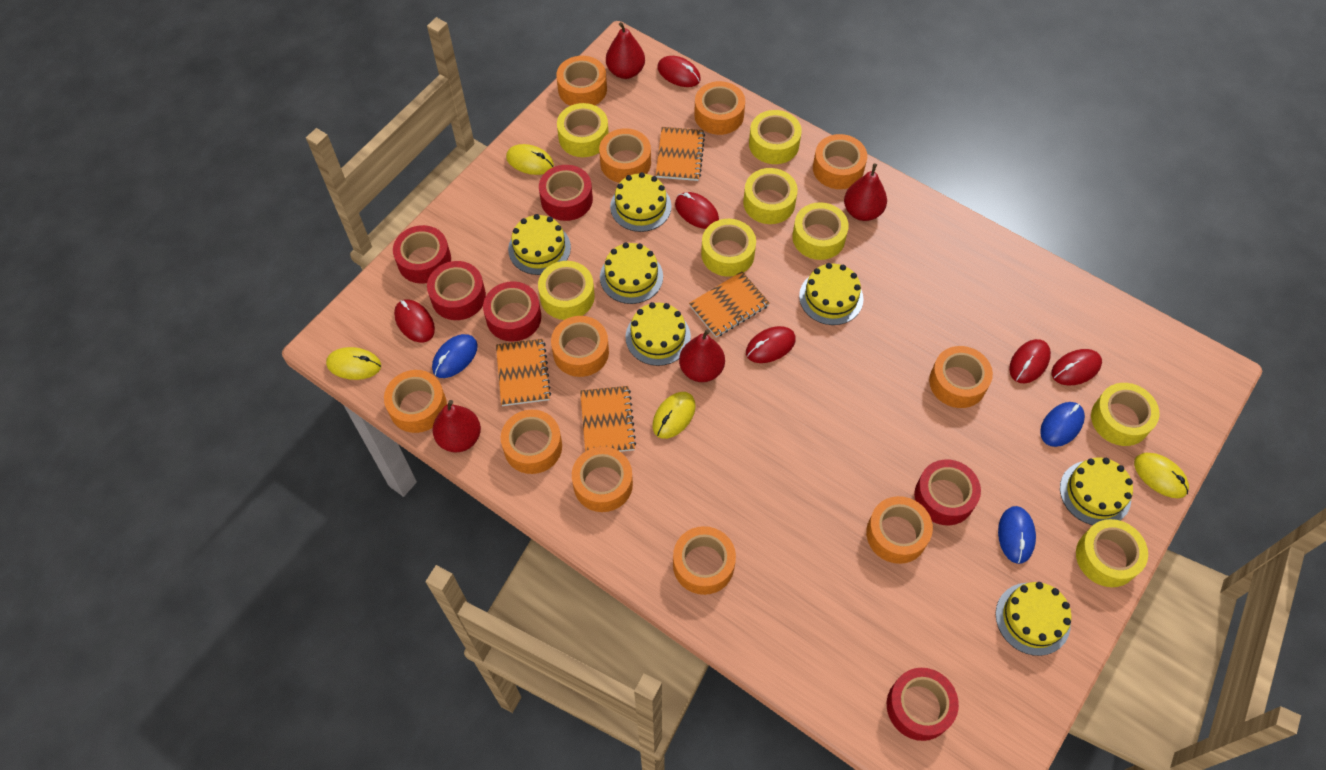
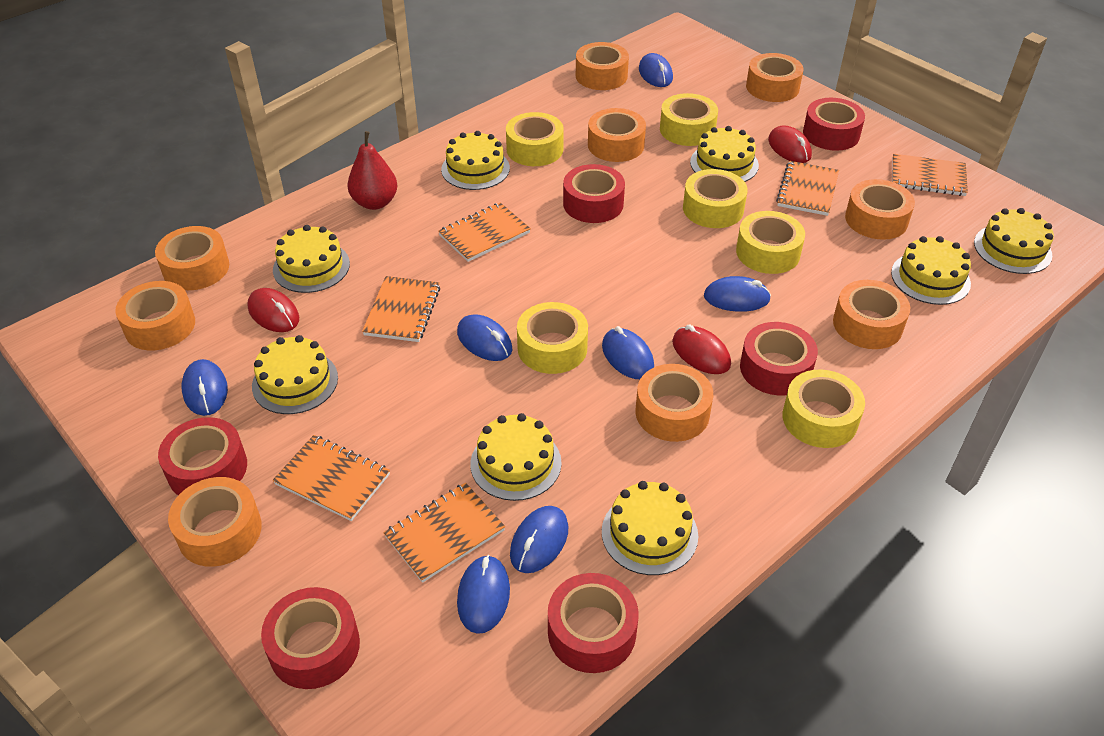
blue mouse: 3 -> 7
orange notebook: 4 -> 6
orange tape: 11 -> 9
red mouse: 6 -> 3
red pear: 4 -> 1
yellow cake: 7 -> 8
yellow mouse: 4 -> 0
yellow tape: 8 -> 6

